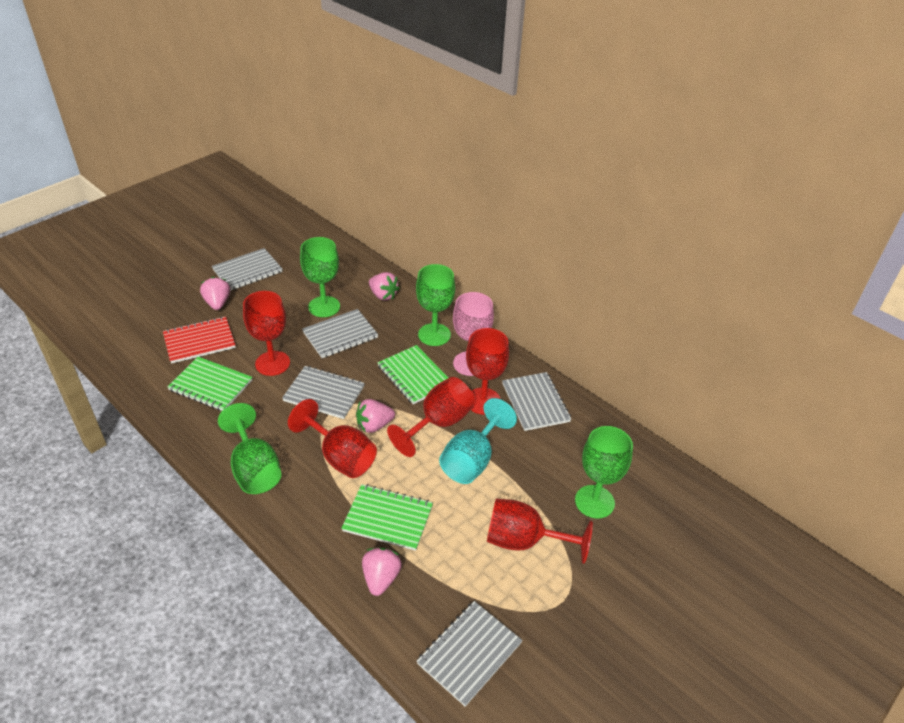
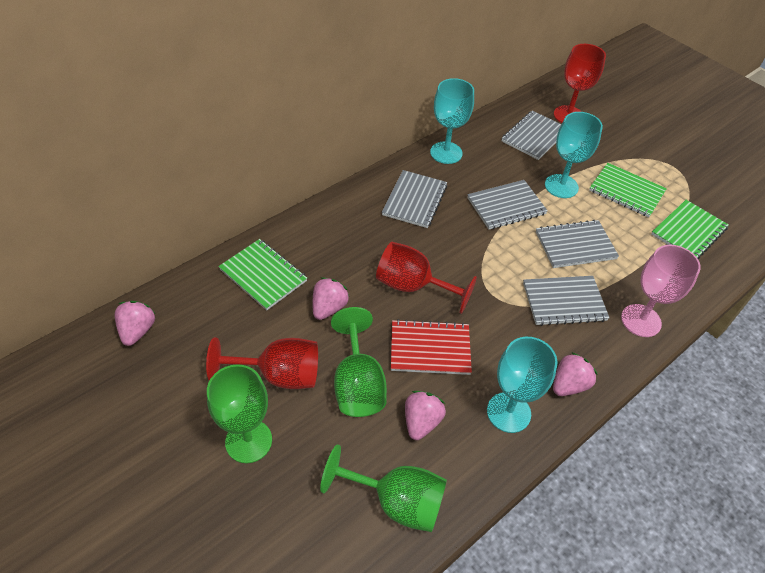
green goblet: 4 -> 3
red goblet: 5 -> 3
turquoise goblet: 1 -> 3

